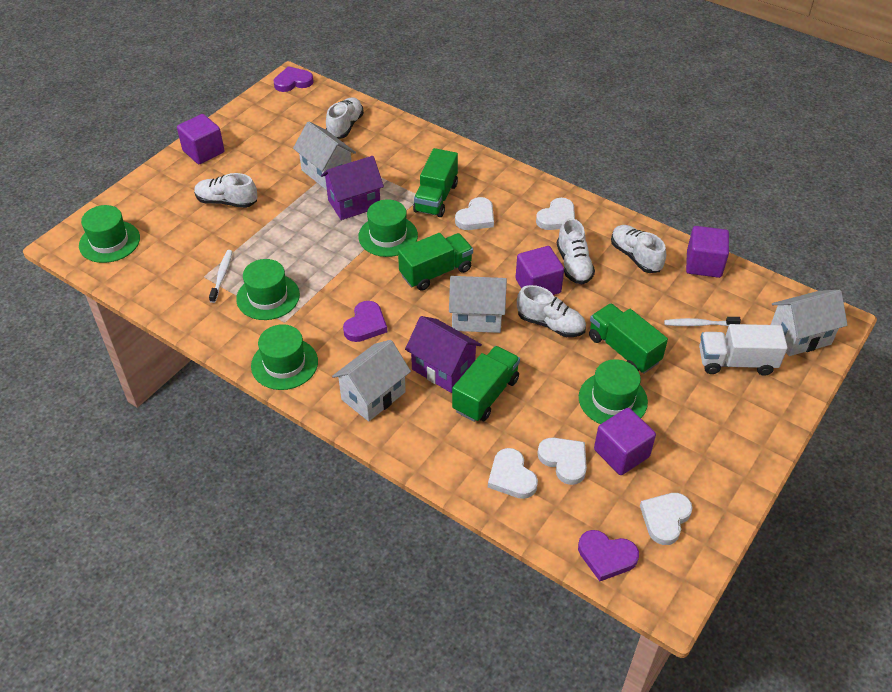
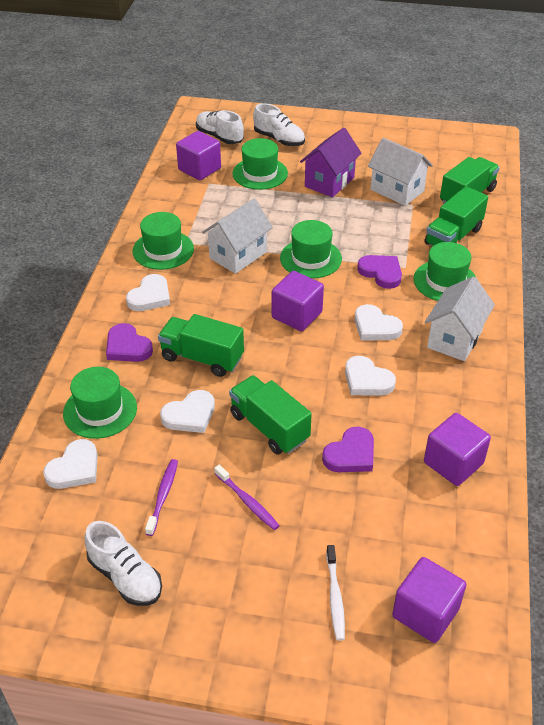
purple house: 2 -> 1
purple toothbrush: 0 -> 2
white house: 4 -> 3
white shoe: 5 -> 3
white toothbrush: 2 -> 1
white truck: 1 -> 0

